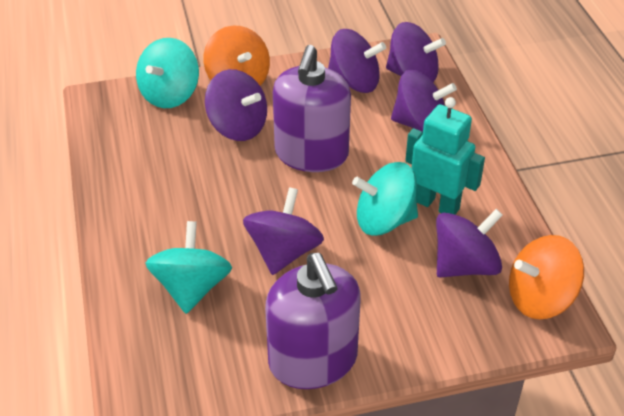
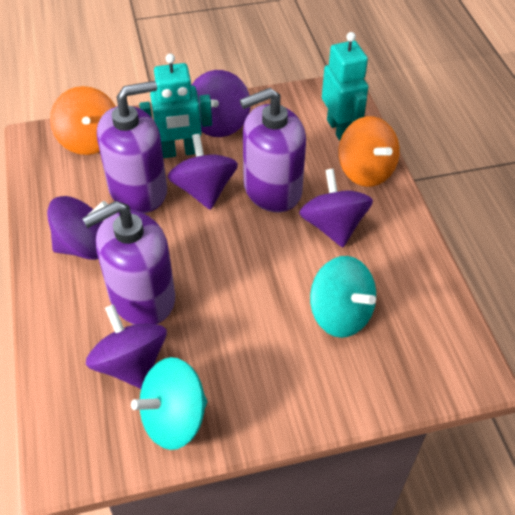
purple soap dispenser: 2 -> 3
purple spinning top: 6 -> 5
turquoise robot: 1 -> 2
turquoise spinning top: 3 -> 2

